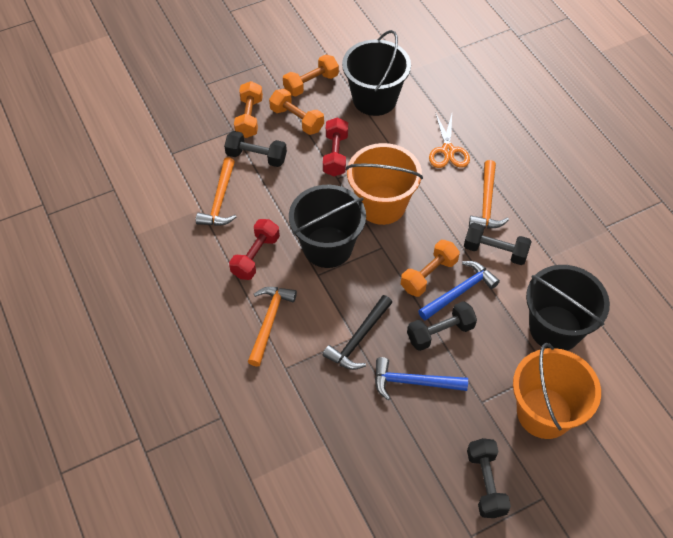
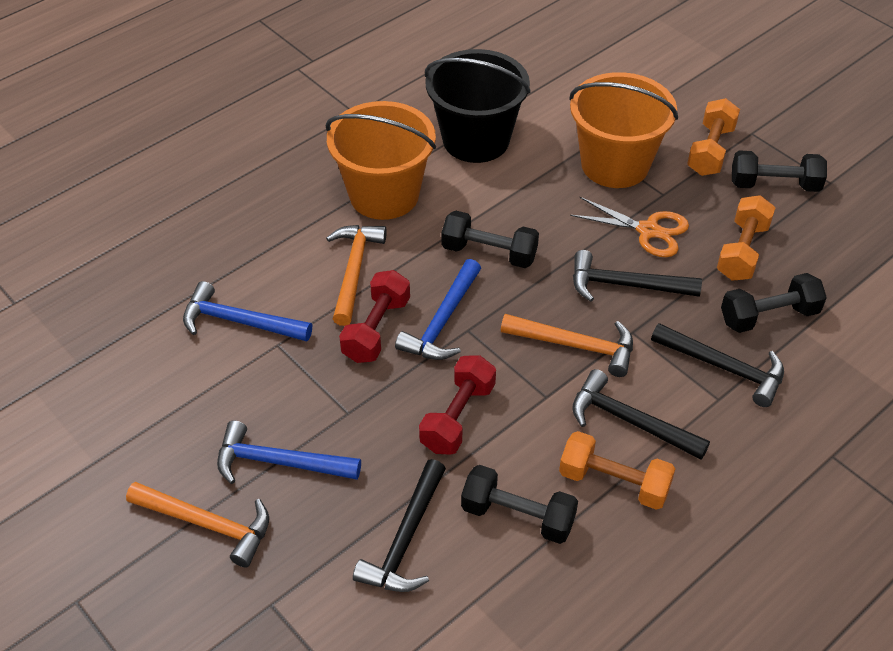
black bucket: 3 -> 1
black hammer: 1 -> 4
blue hammer: 2 -> 3
orange dumbbell: 4 -> 3

